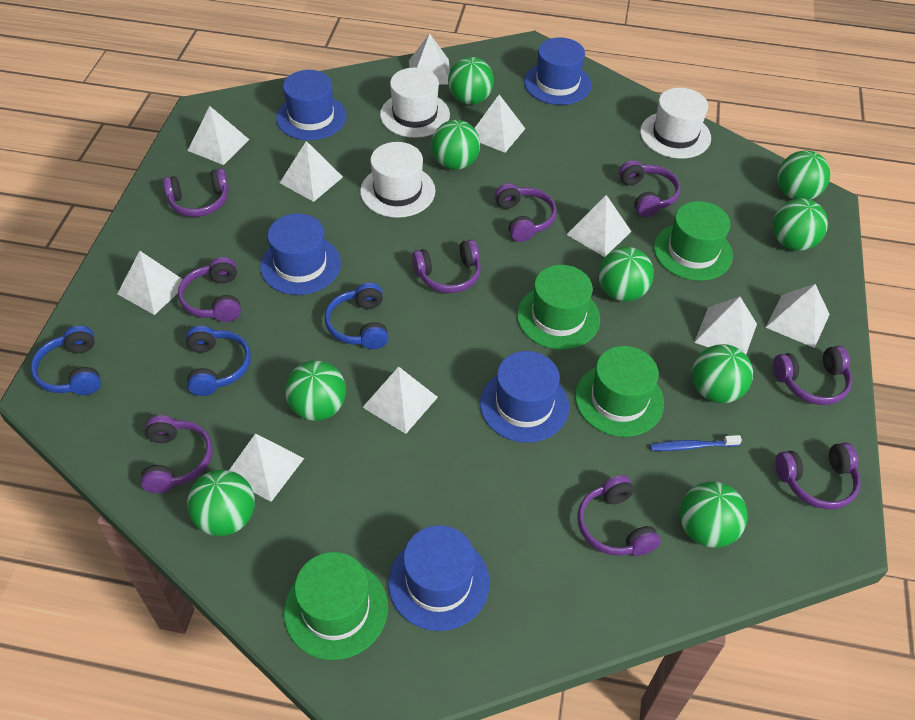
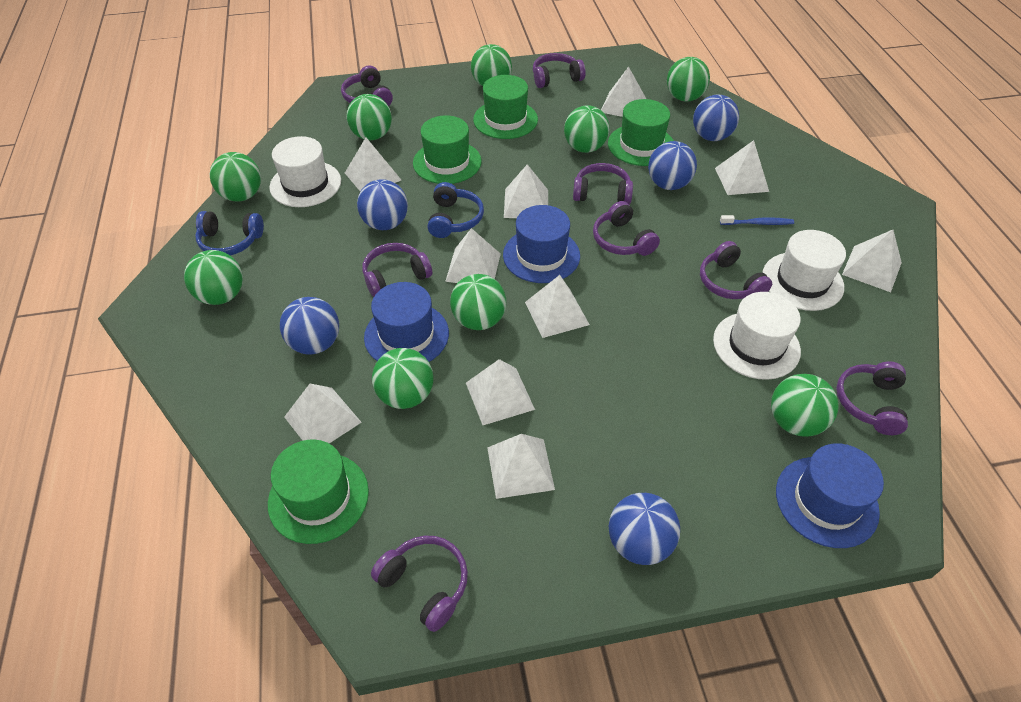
blue ball: 0 -> 5
blue hat: 5 -> 3
blue headphones: 3 -> 2
purple headphones: 9 -> 8

